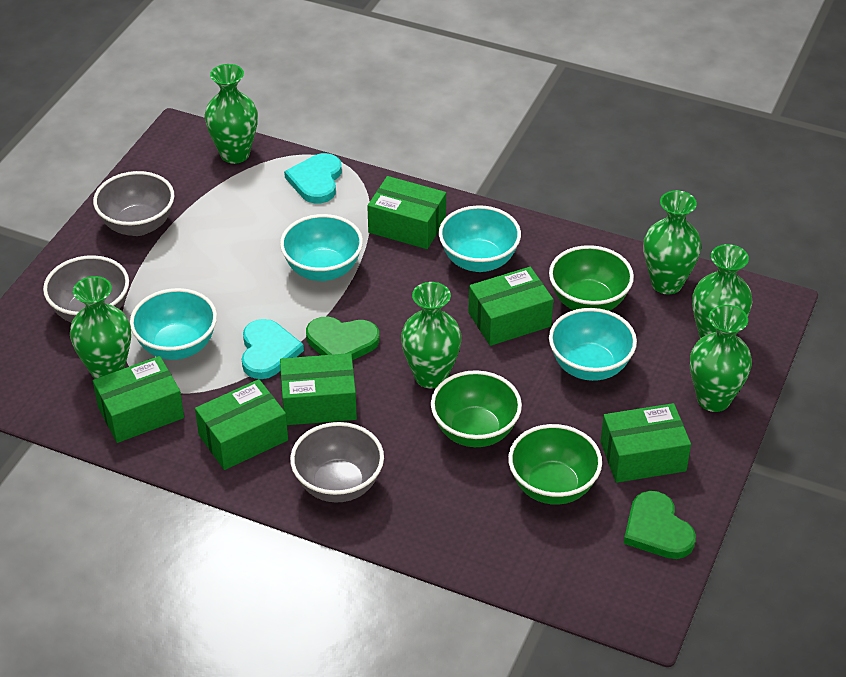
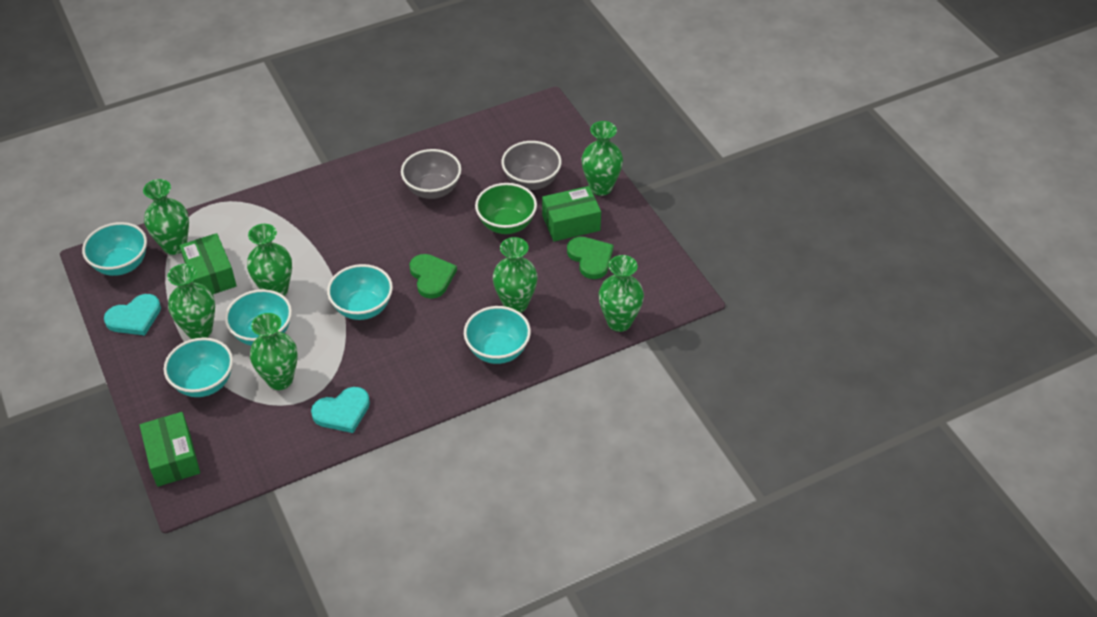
green bowl: 3 -> 1
green box: 6 -> 3
green vase: 6 -> 7
grey bowl: 3 -> 2
turquoise bowl: 4 -> 5

